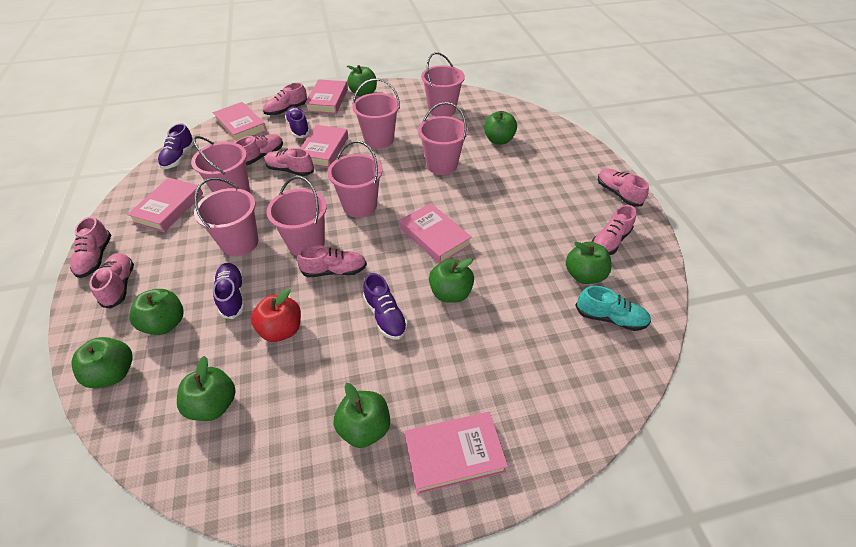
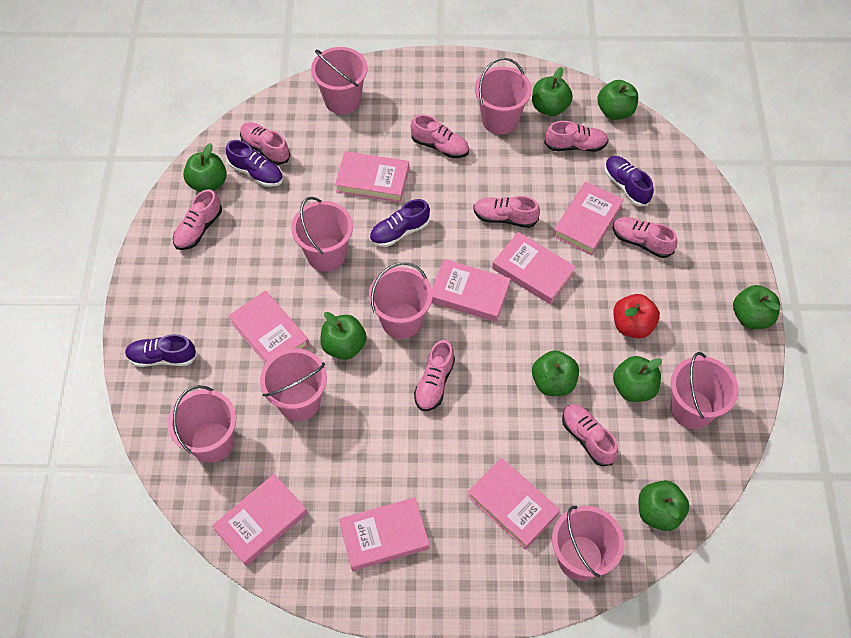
pink book: 6 -> 8
pink bucket: 7 -> 8
turquoise shoe: 1 -> 0

